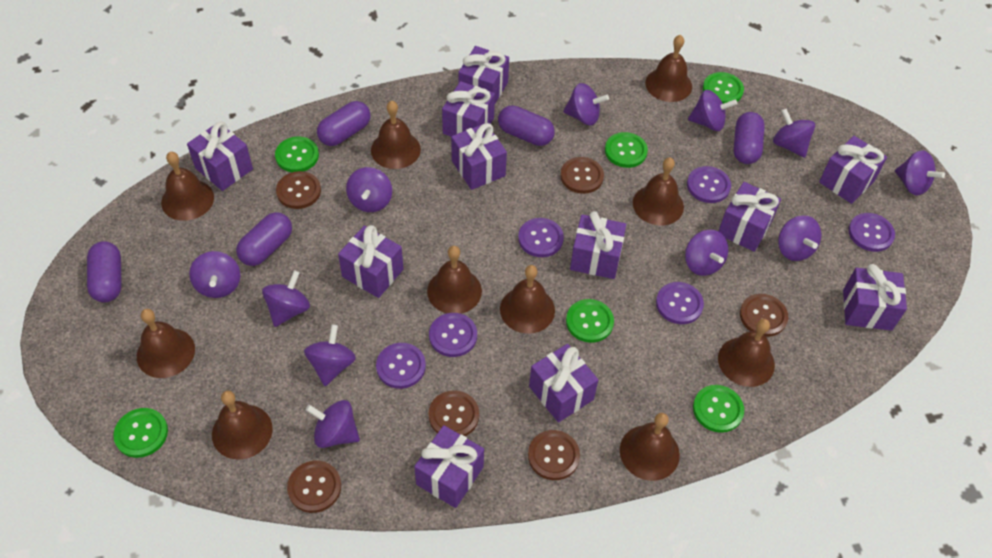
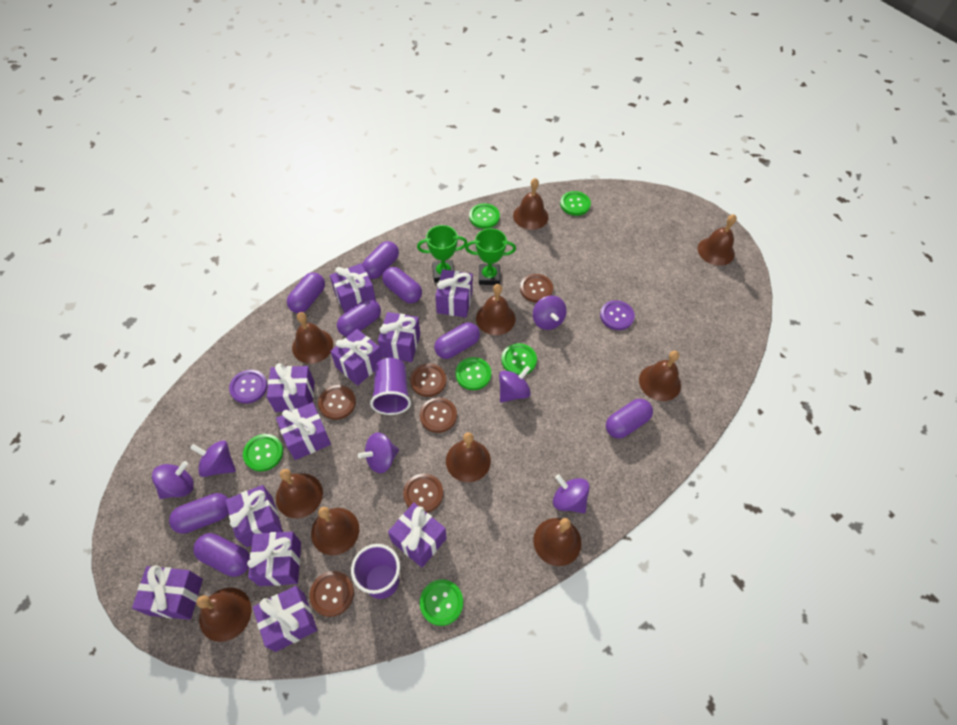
green trophy: 0 -> 2
purple button: 6 -> 2
purple capsule: 5 -> 8
purple cup: 0 -> 2
purple spinning top: 11 -> 6

